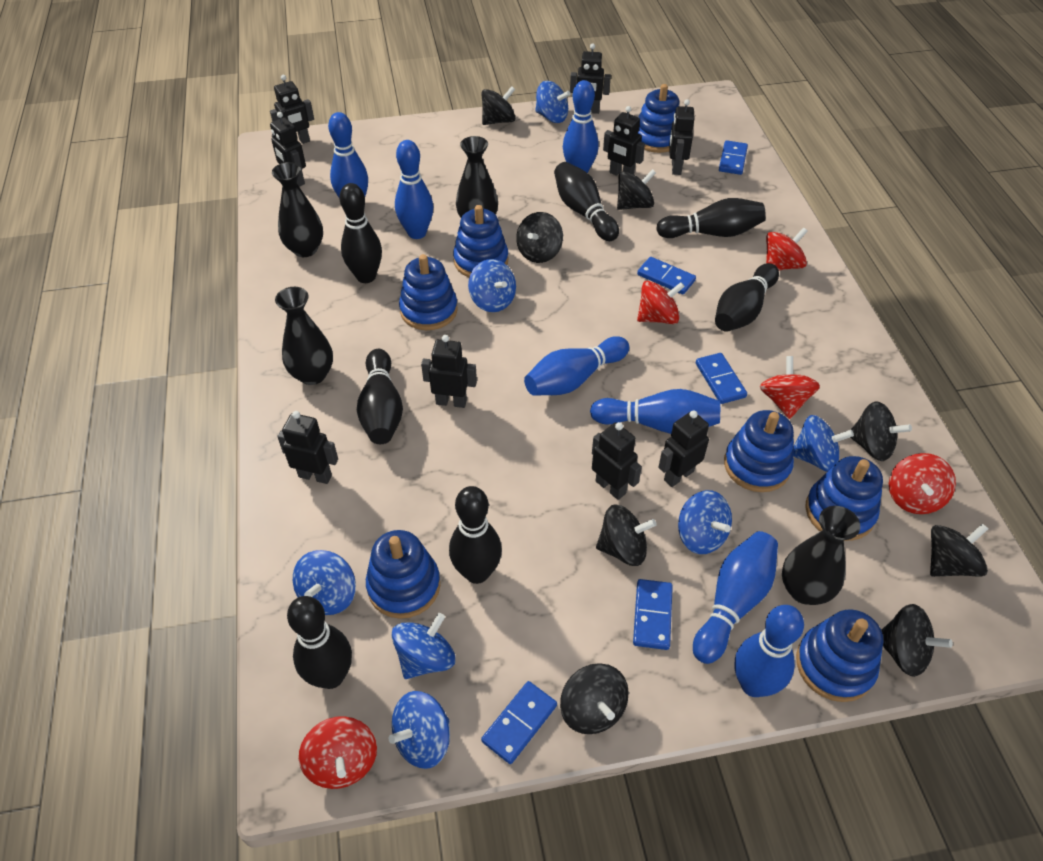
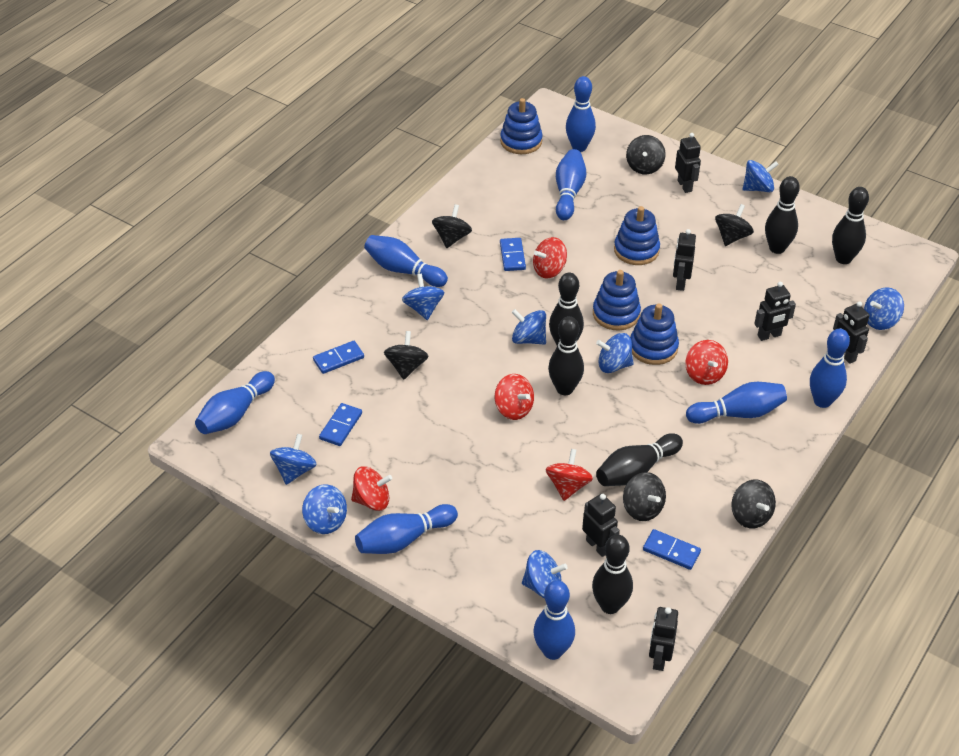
black bowling pin: 7 -> 6
black robot: 9 -> 6
black spinning top: 8 -> 6
black vase: 4 -> 0
blue bowling pin: 7 -> 8
blue domino: 5 -> 4
blue spinning top: 7 -> 8
blue stacking toy: 7 -> 4

